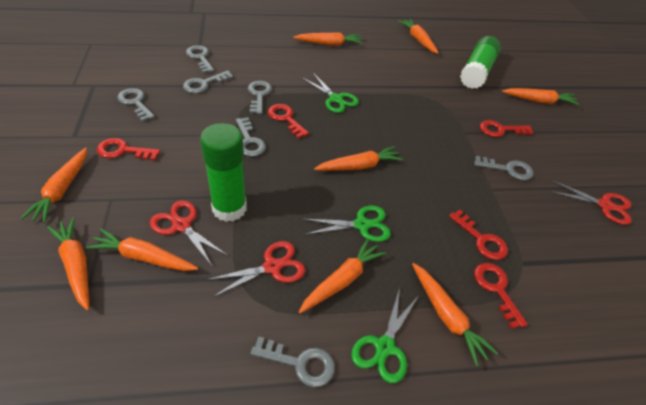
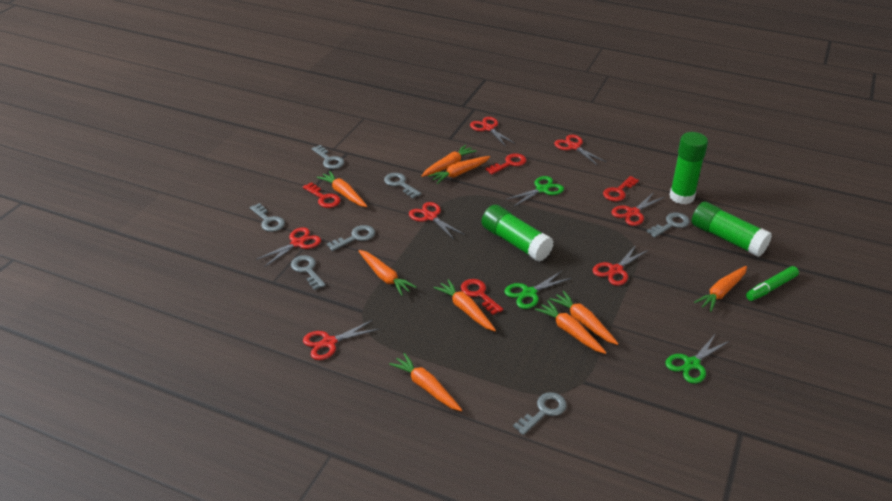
green glue stick: 2 -> 3
green marker: 0 -> 1
red key: 5 -> 4
red scissors: 3 -> 7

